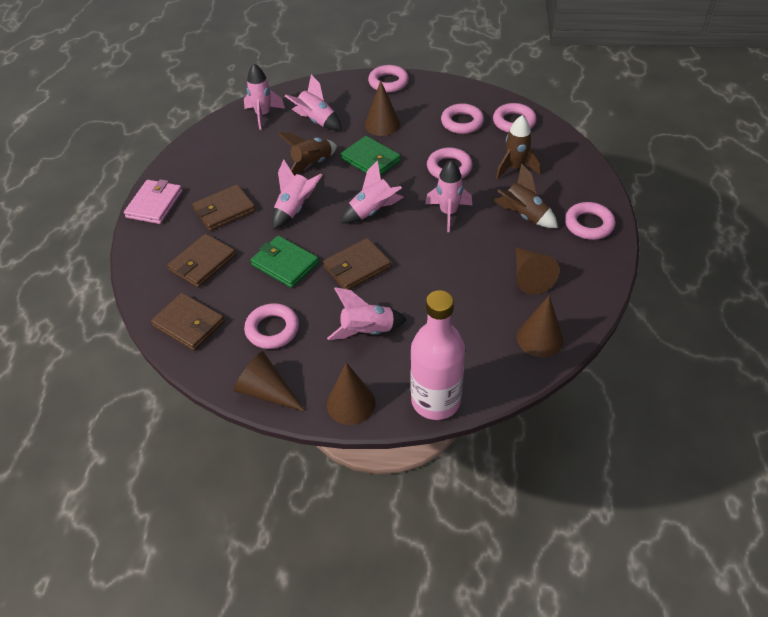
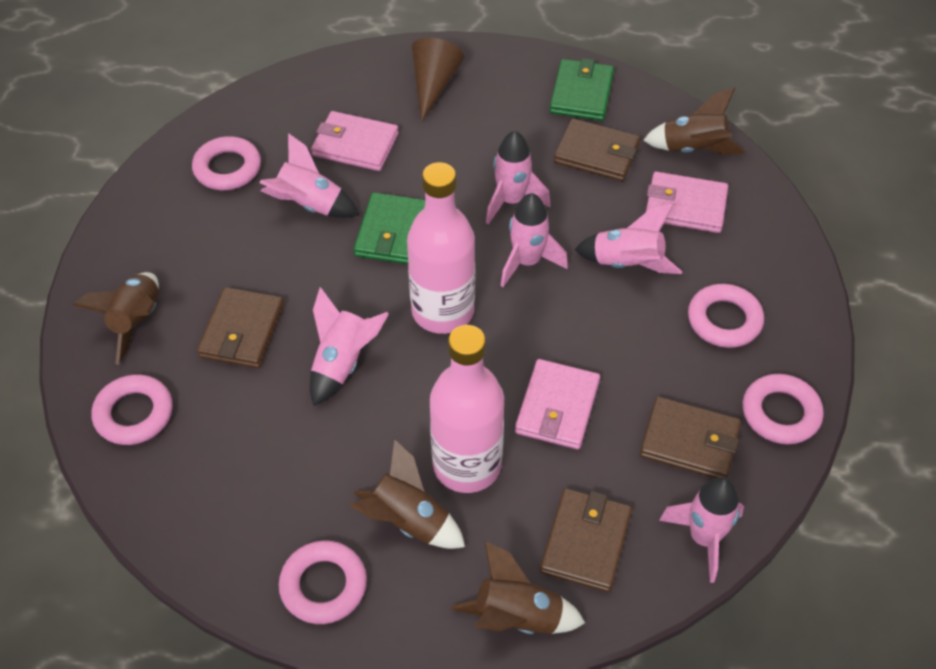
brown cone: 5 -> 1
brown rocket: 3 -> 4
pink bottle: 1 -> 2
pink ring: 6 -> 5
pink wallet: 1 -> 3

